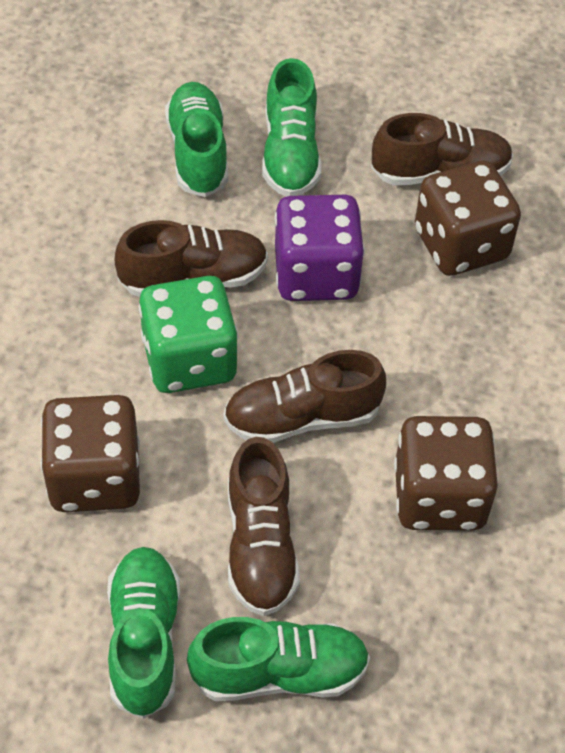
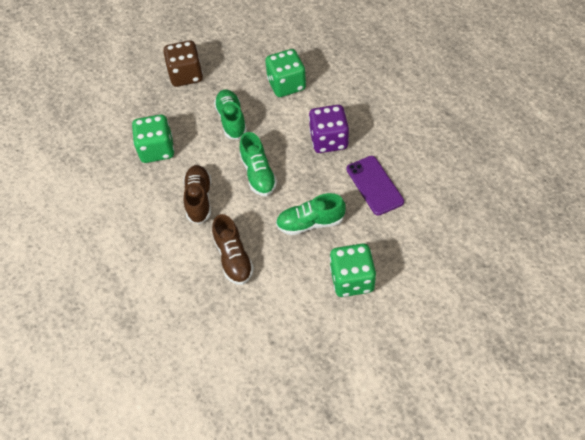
brown dice: 3 -> 1
brown shoe: 4 -> 2
green dice: 1 -> 3
green shoe: 4 -> 3
purple phone: 0 -> 1

